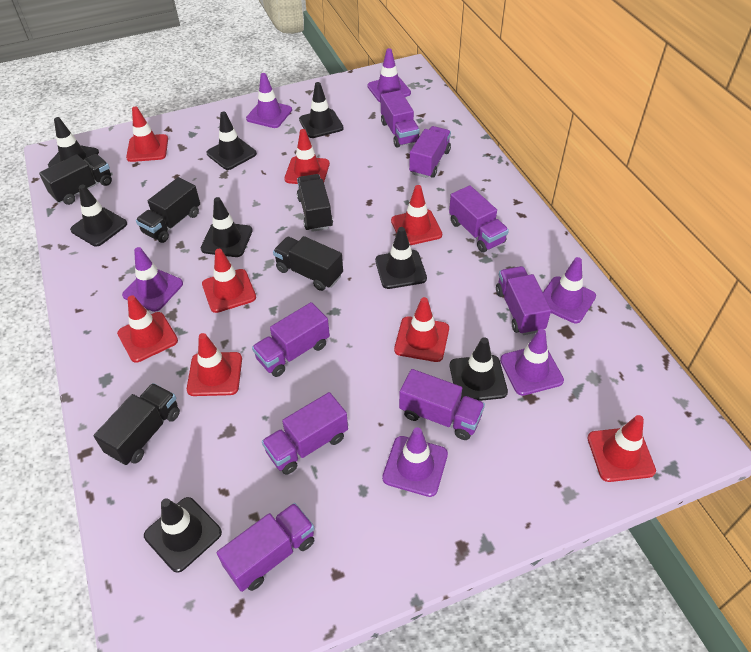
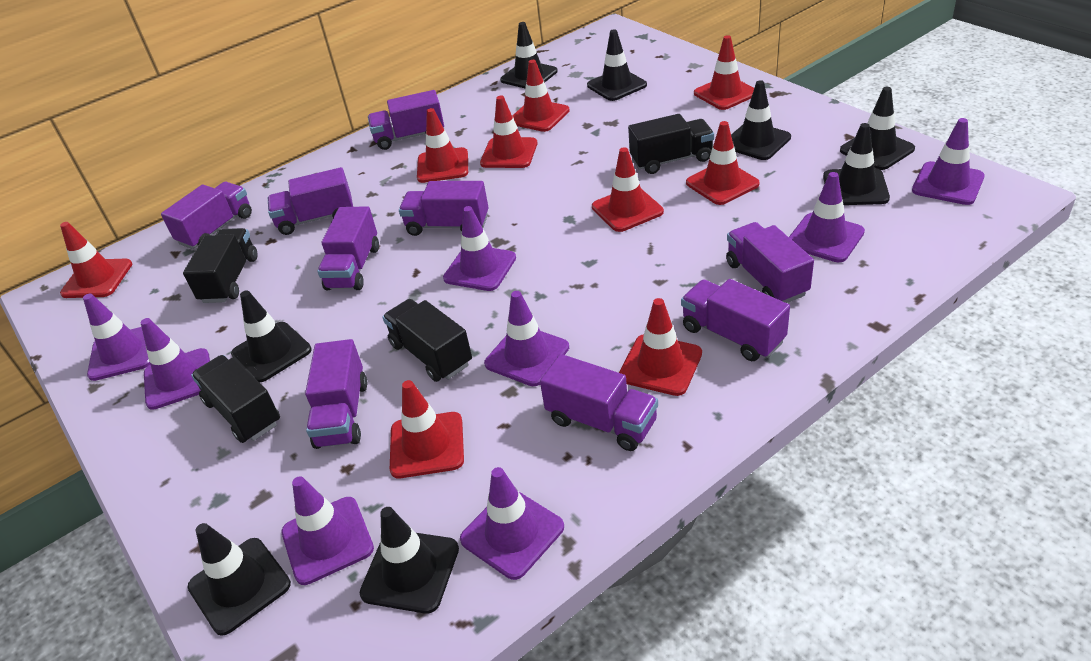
black truck: 5 -> 4
purple traffic cone: 6 -> 8
purple truck: 8 -> 9
red traffic cone: 8 -> 9

